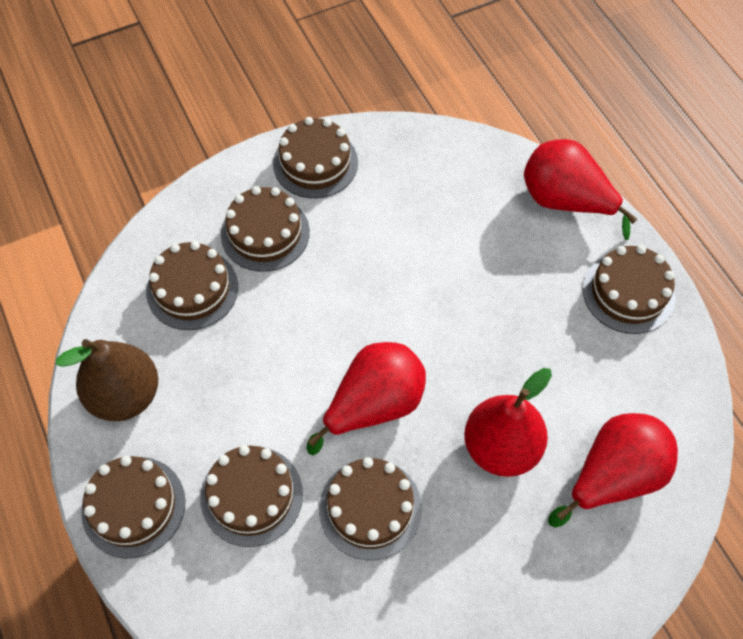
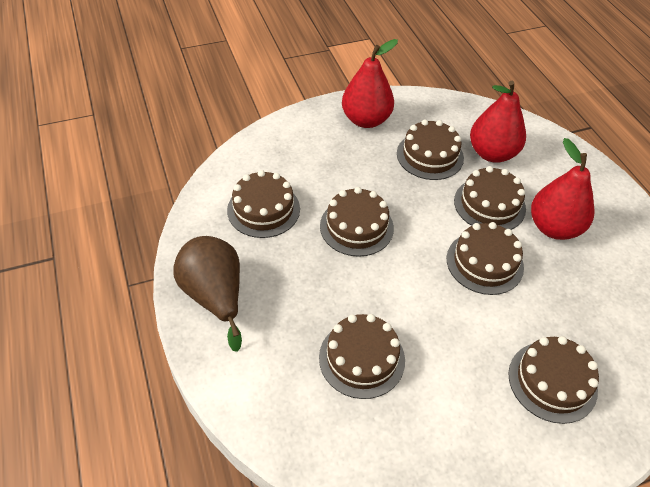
red pear: 4 -> 3

